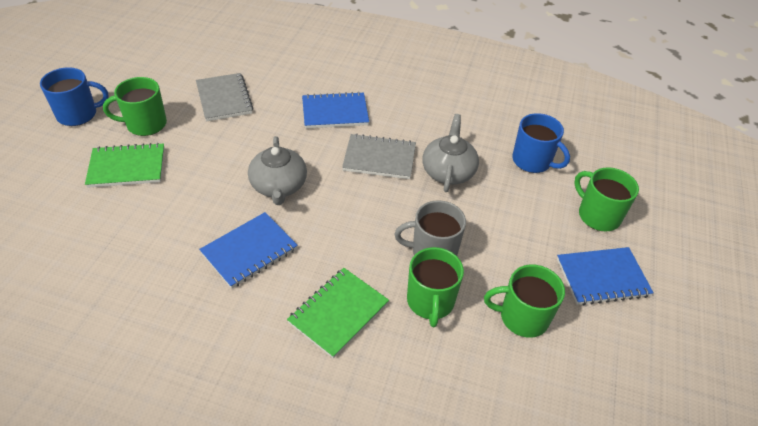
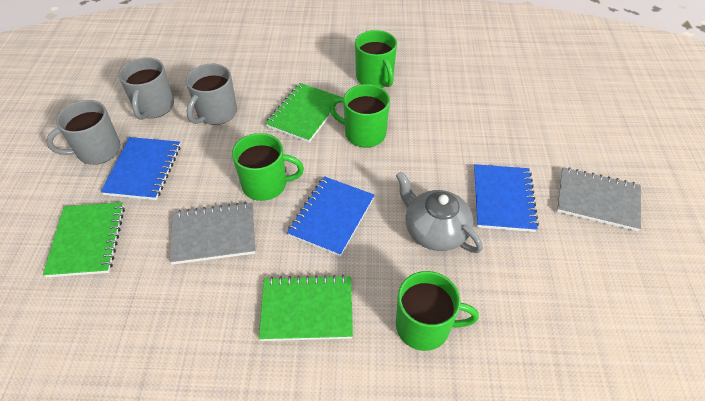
blue mug: 2 -> 0
green notebook: 2 -> 3
grey mug: 1 -> 3
grey teapot: 2 -> 1

